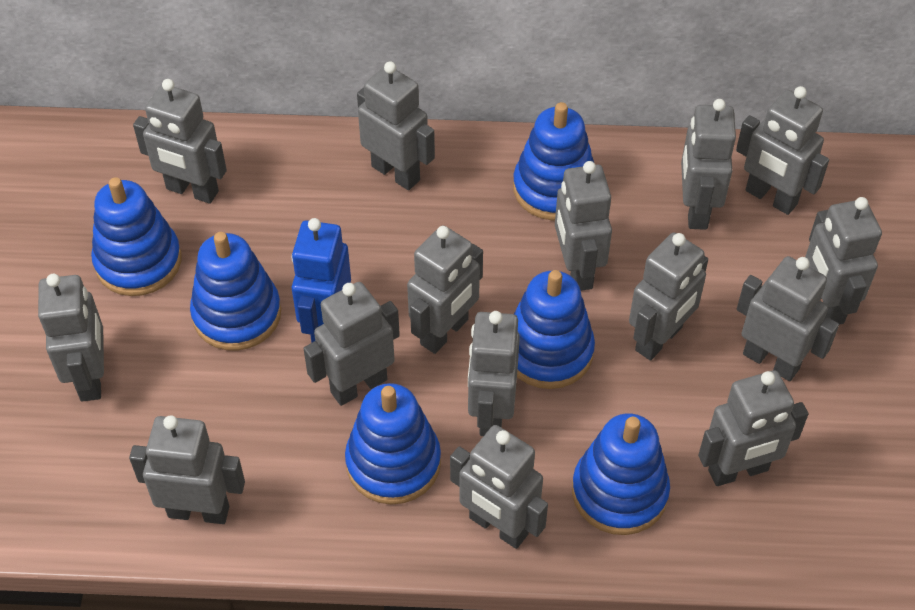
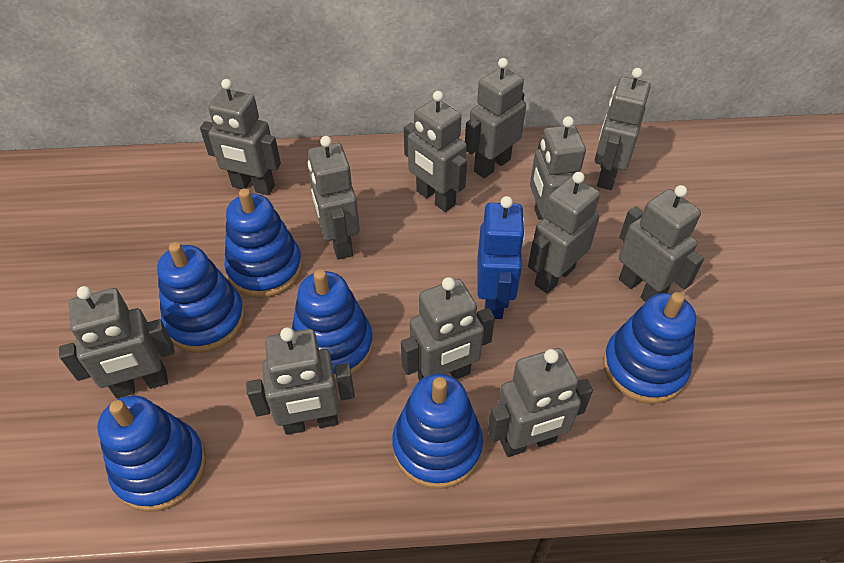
grey robot: 15 -> 12

